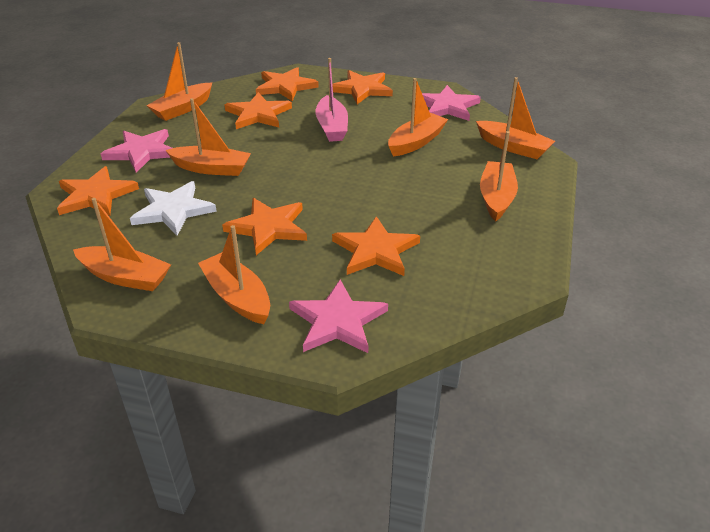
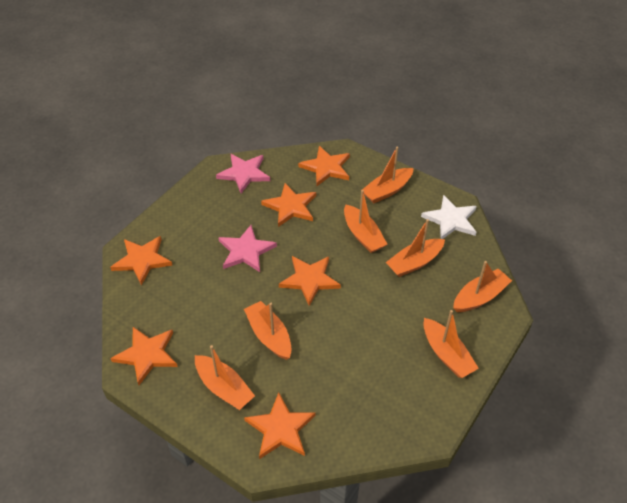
pink boat: 1 -> 0
pink star: 3 -> 2

